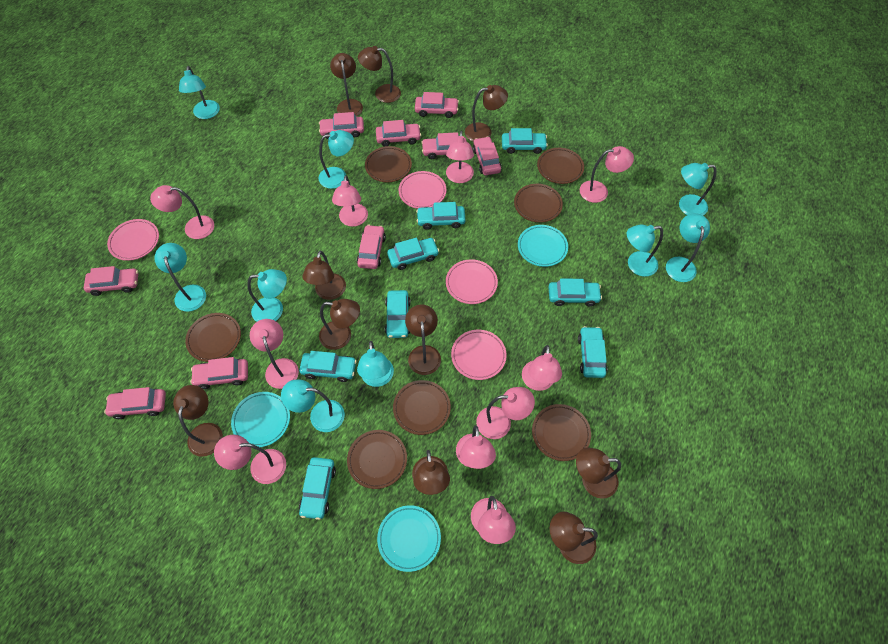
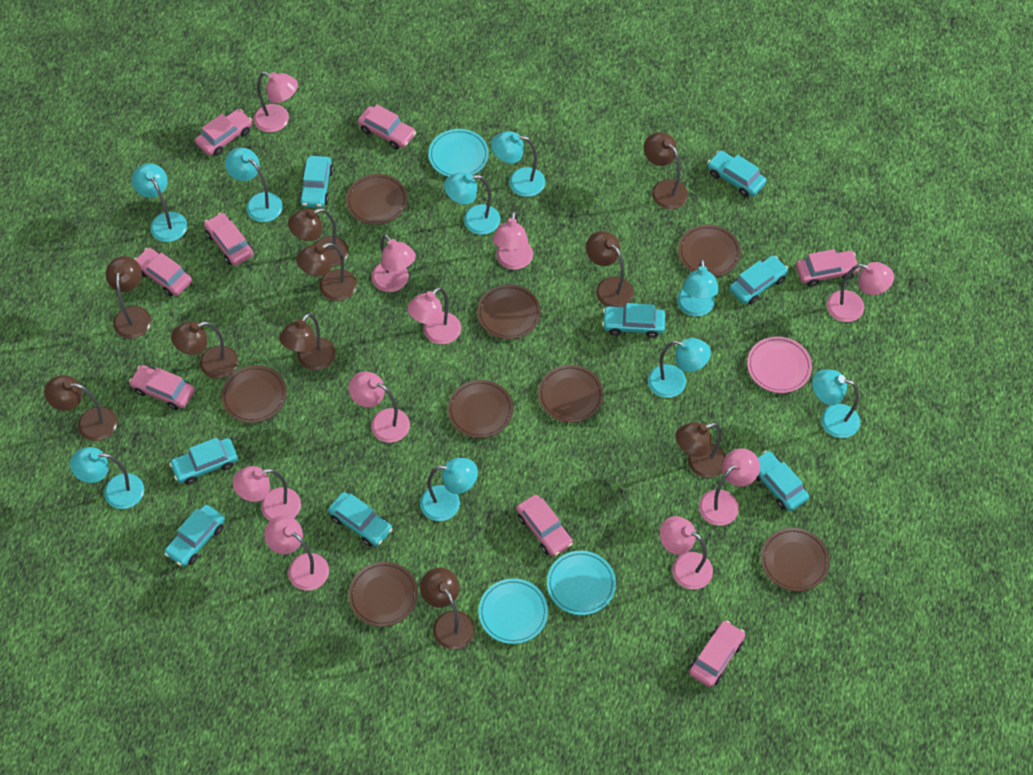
brown plate: 7 -> 8
pink car: 9 -> 8
pink plate: 4 -> 1

